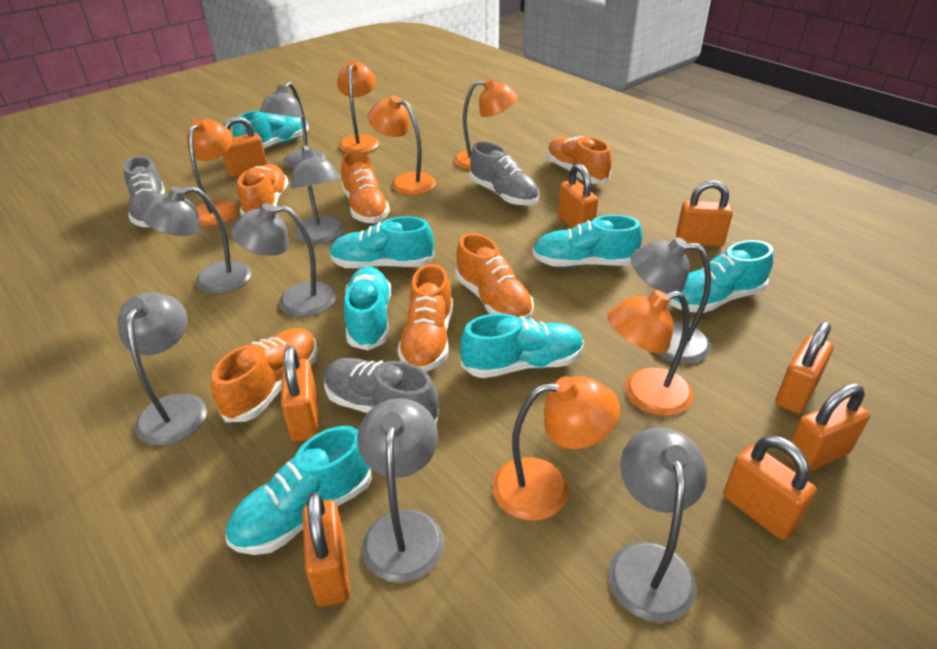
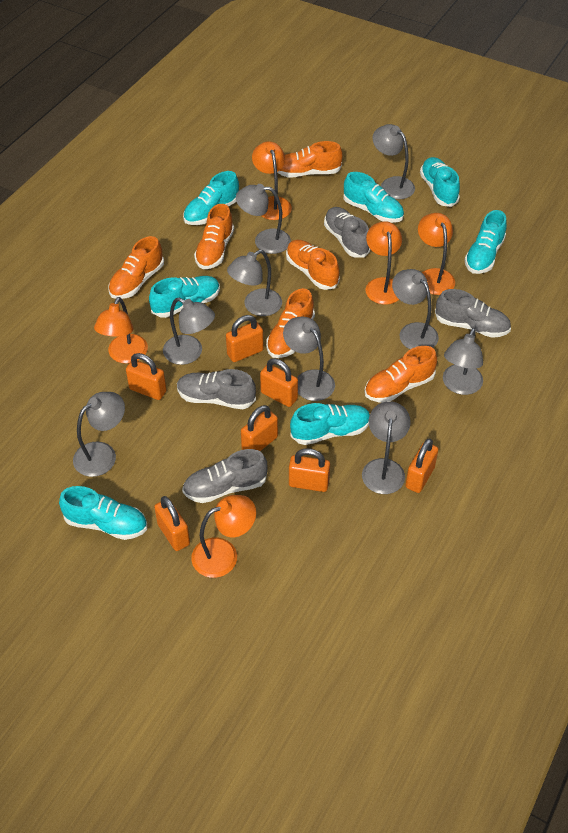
grey lamp: 8 -> 9
grey shoe: 3 -> 4
orange lamp: 6 -> 5
orange padlock: 8 -> 7

